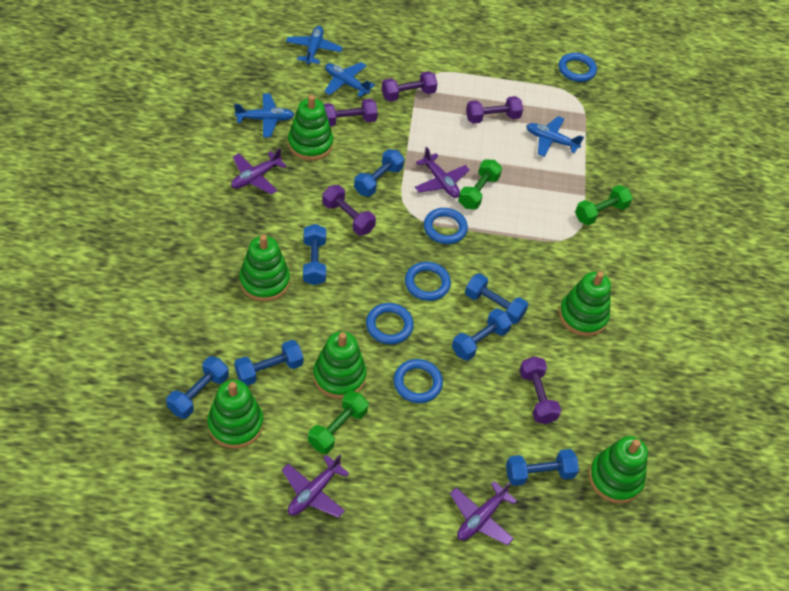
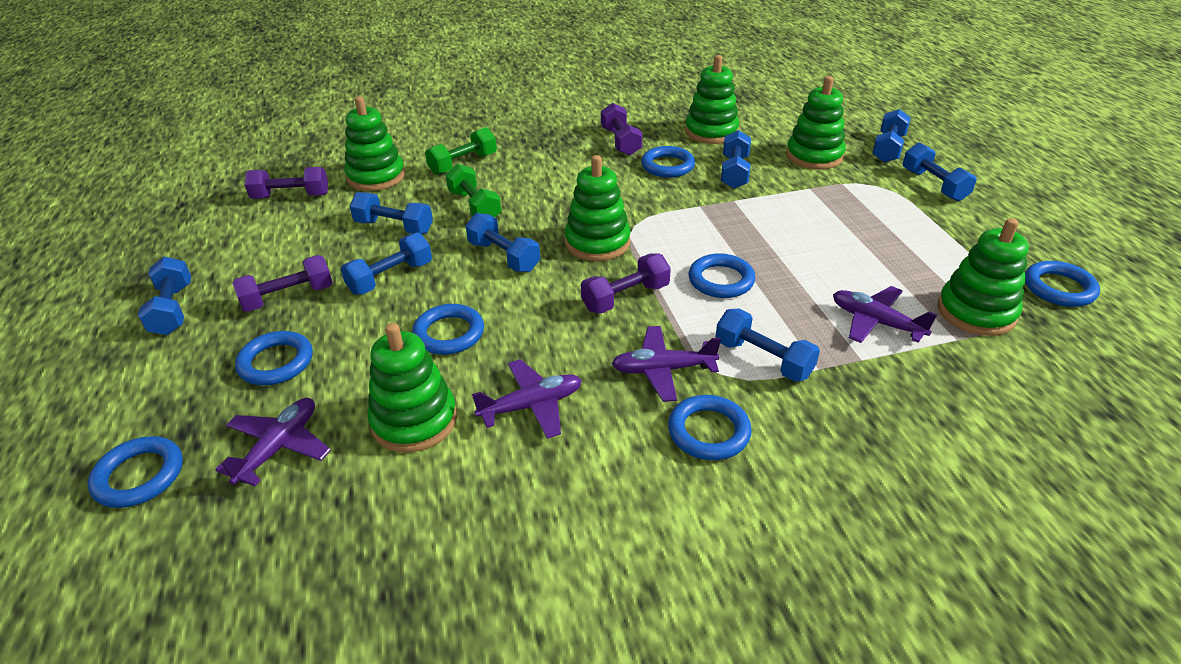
blue dumbbell: 7 -> 8
blue plane: 4 -> 0
blue ring: 5 -> 7
green dumbbell: 3 -> 2
purple dumbbell: 5 -> 4

